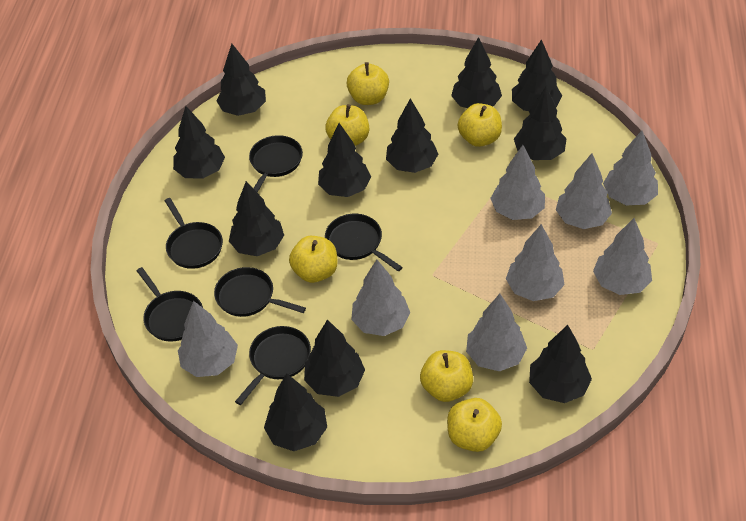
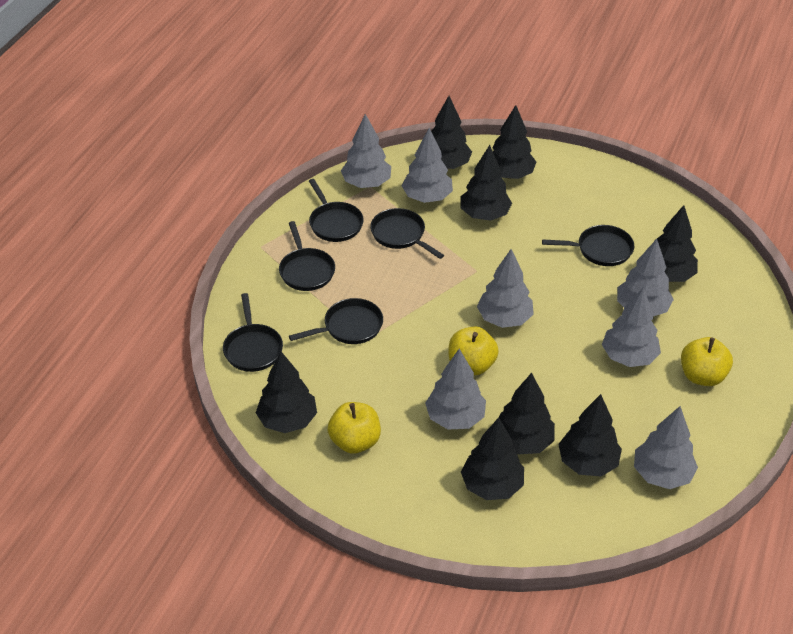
black tree: 11 -> 8
grey tree: 8 -> 7
yellow apple: 6 -> 3

